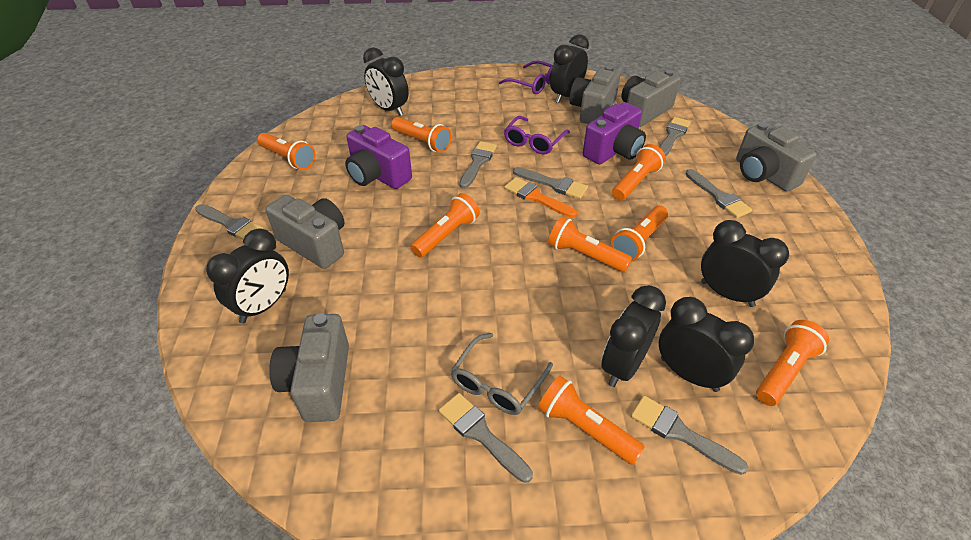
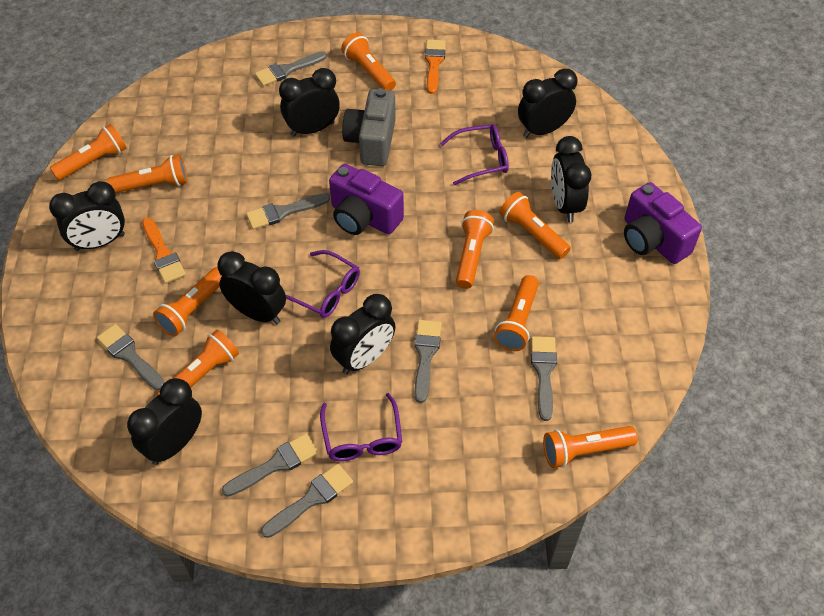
black clock: 6 -> 7
grey camera: 5 -> 1
grey glasses: 1 -> 0
orange brush: 1 -> 2
orange flashlight: 8 -> 9
purple glasses: 2 -> 3

